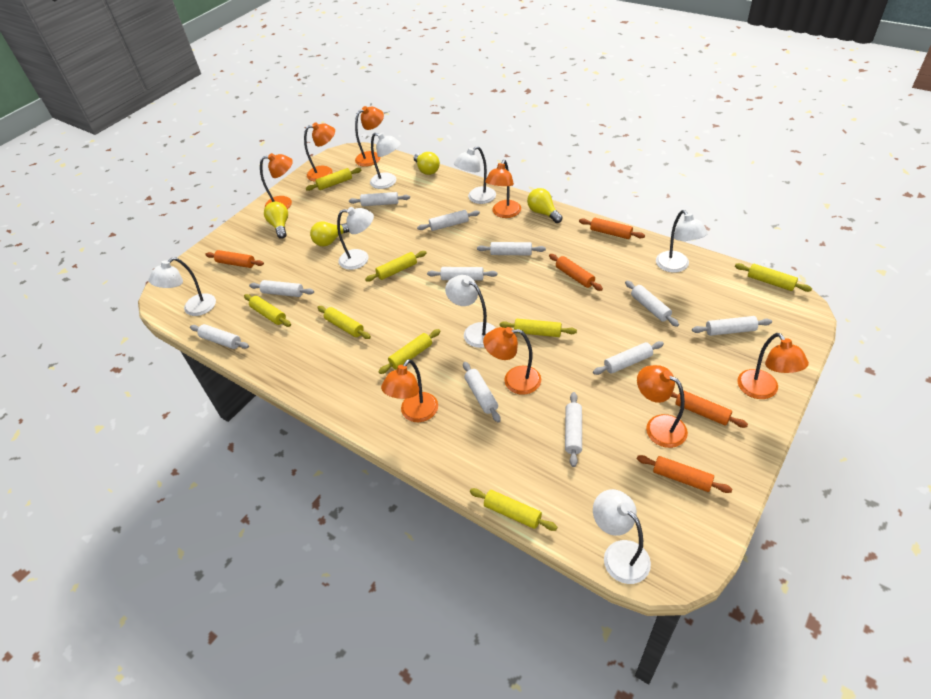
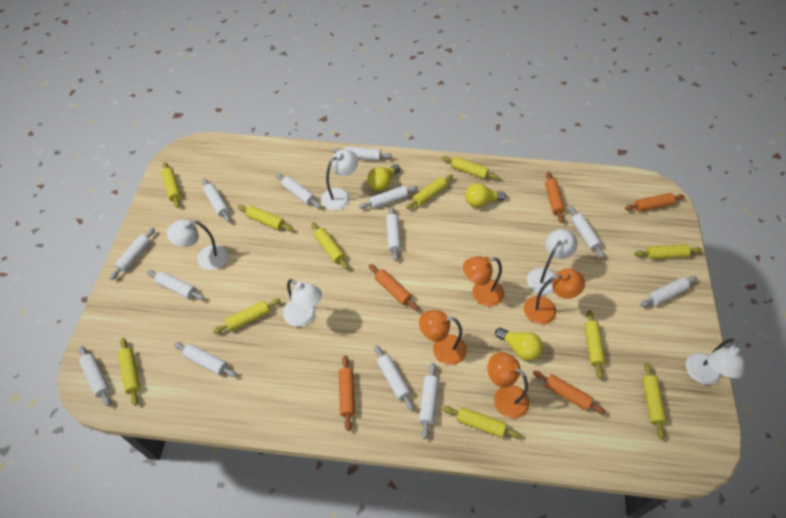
orange lamp: 8 -> 4
white lamp: 7 -> 5
white rolling pin: 11 -> 13
yellow light bulb: 4 -> 3
yellow rolling pin: 8 -> 11

